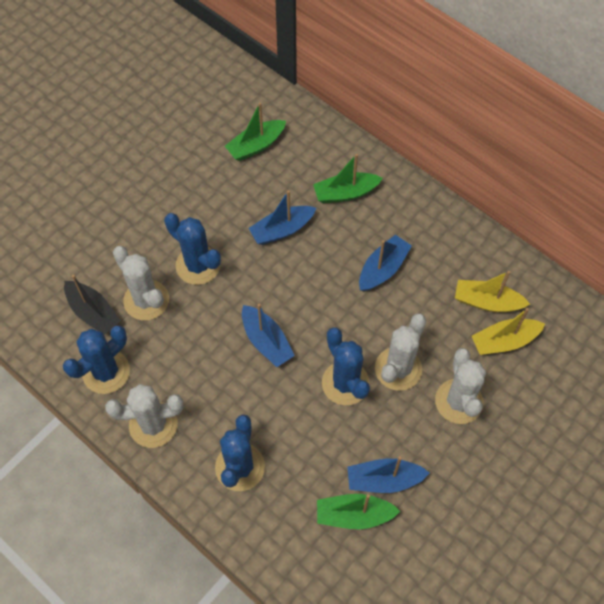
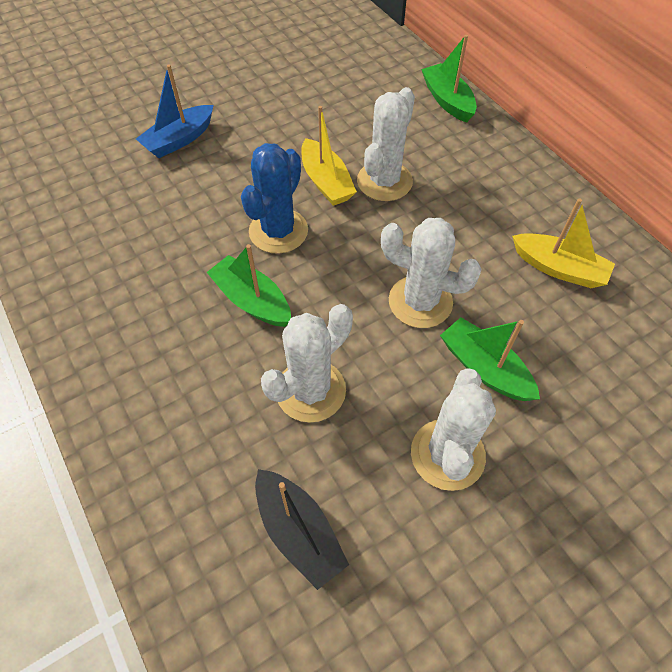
blue boat: 4 -> 1
blue cactus: 4 -> 1

